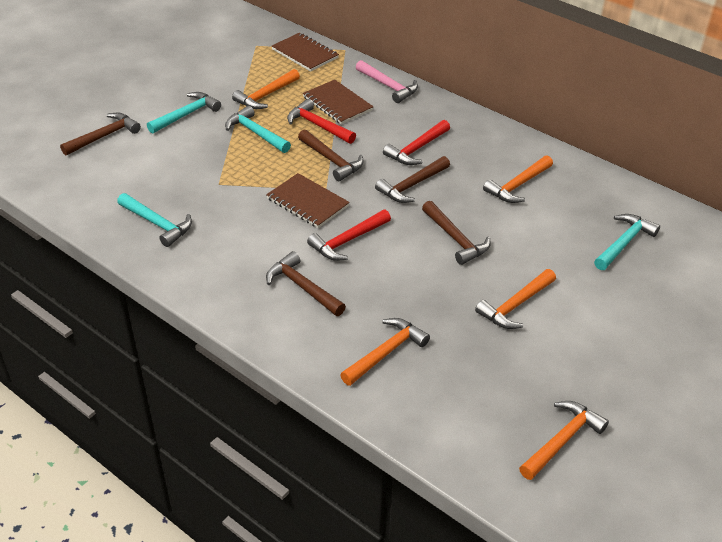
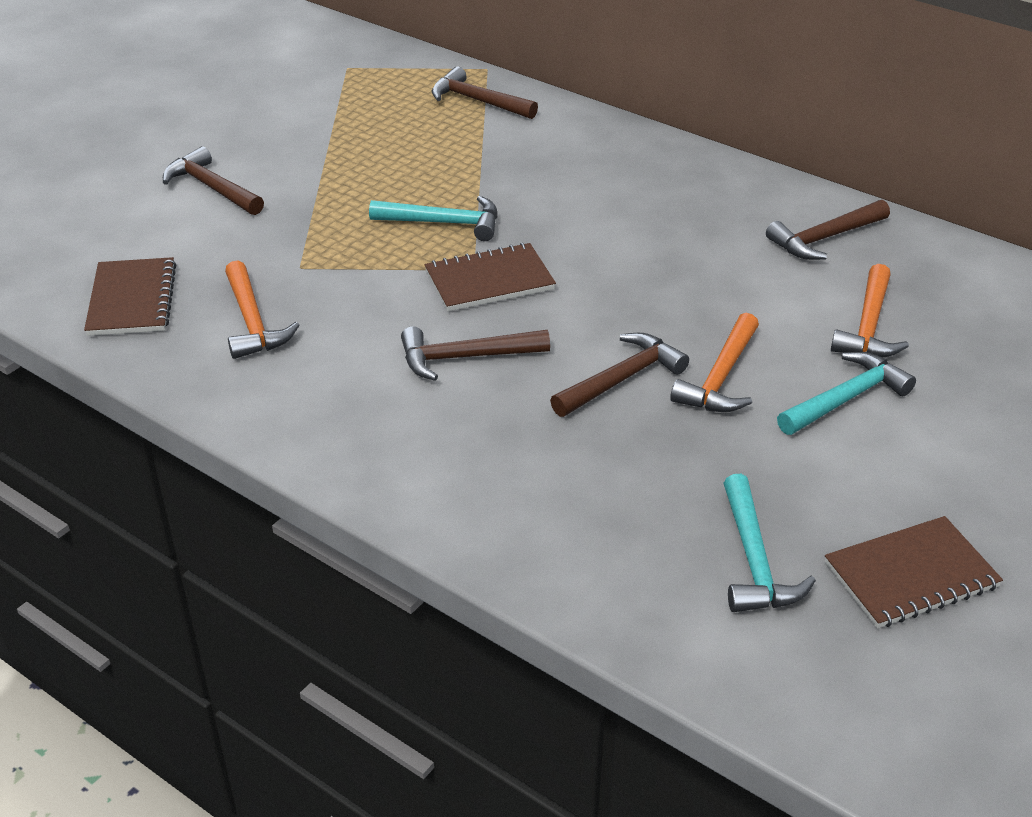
orange hammer: 5 -> 3
pink hammer: 1 -> 0
red hammer: 3 -> 0
turquoise hammer: 4 -> 3

